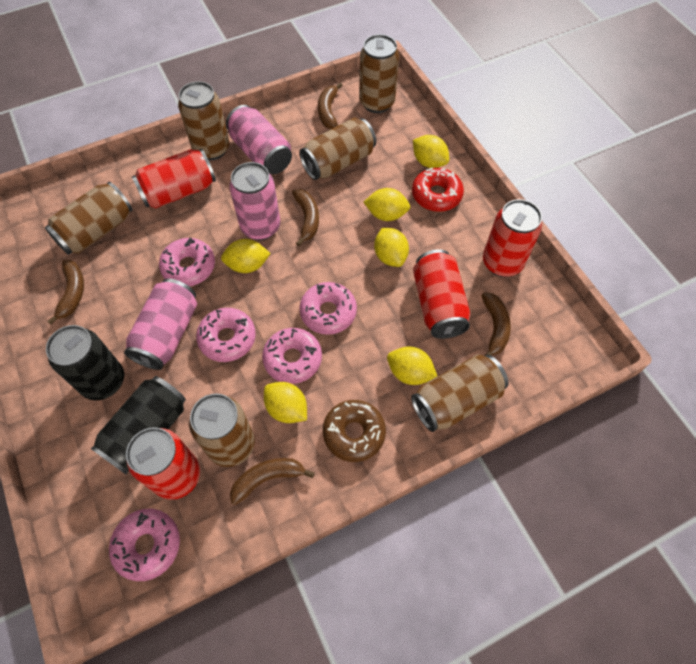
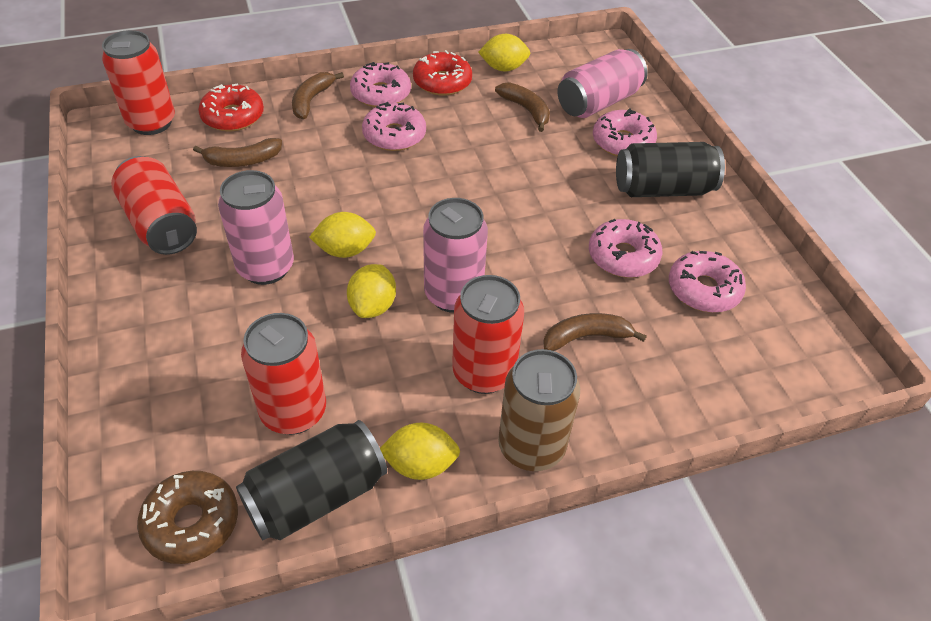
brown banana: 5 -> 4
brown can: 6 -> 1
red donut: 1 -> 2
yellow lemon: 6 -> 4

